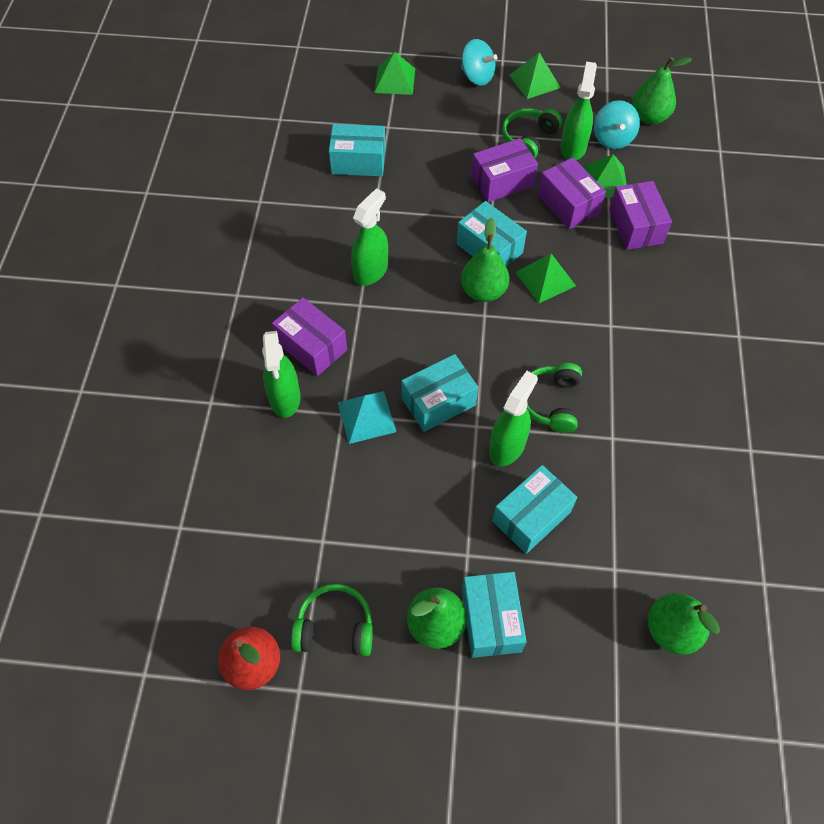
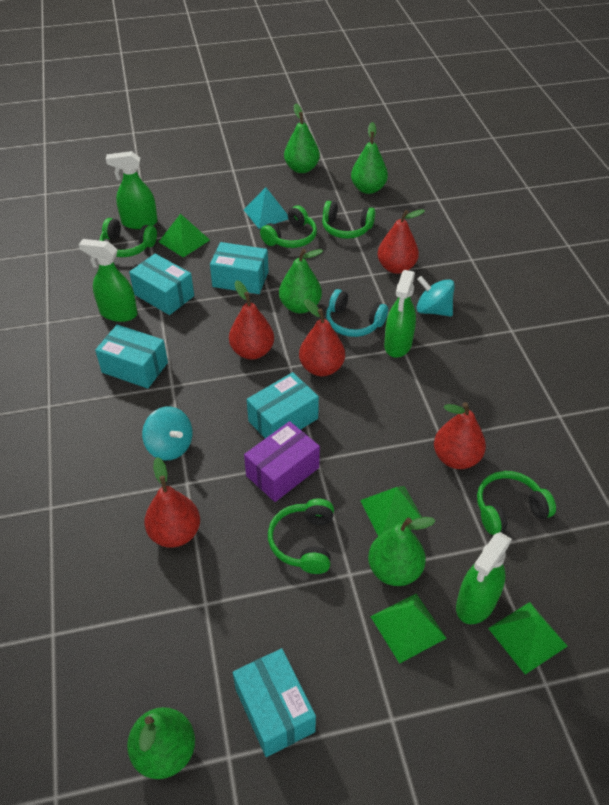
green headphones: 3 -> 5
green pear: 4 -> 5
purple box: 4 -> 1
red pear: 1 -> 5
turquoise headphones: 0 -> 1

